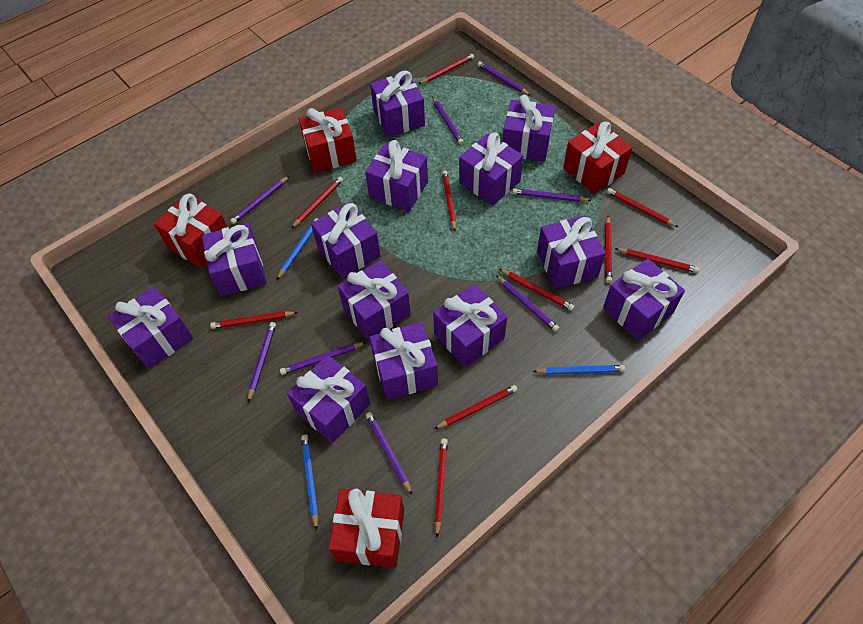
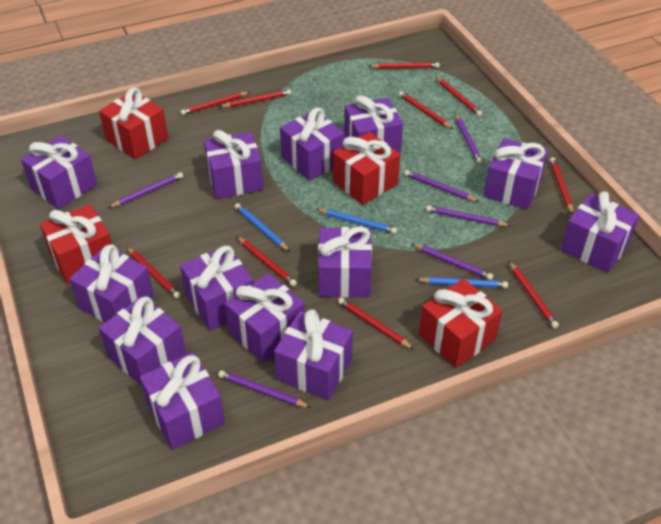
purple pencil: 8 -> 6

